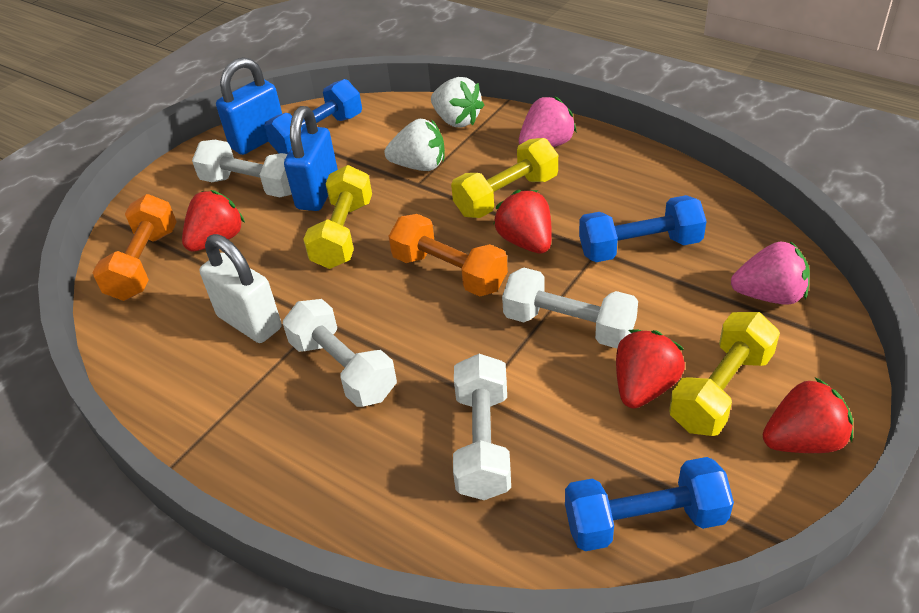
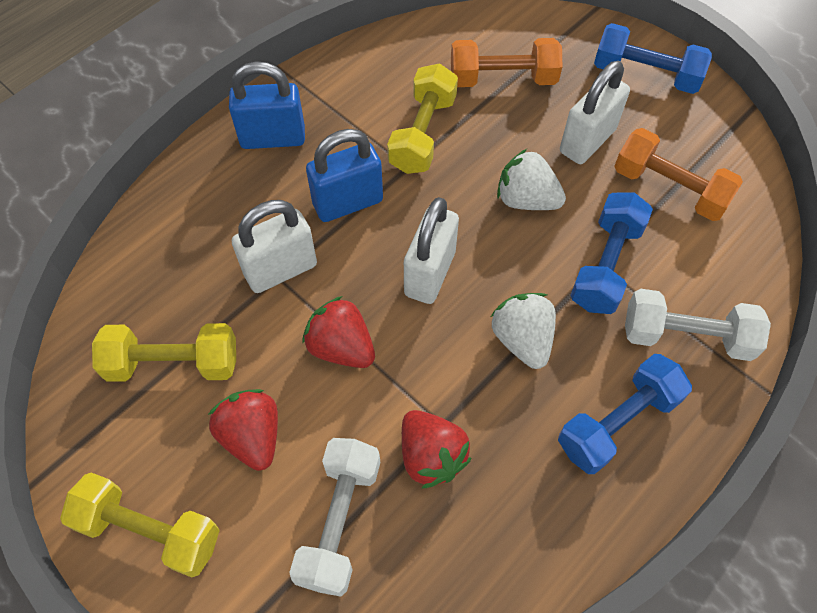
pink strawberry: 2 -> 0
red strawberry: 4 -> 3
white dumbbell: 4 -> 2
white padlock: 1 -> 3

